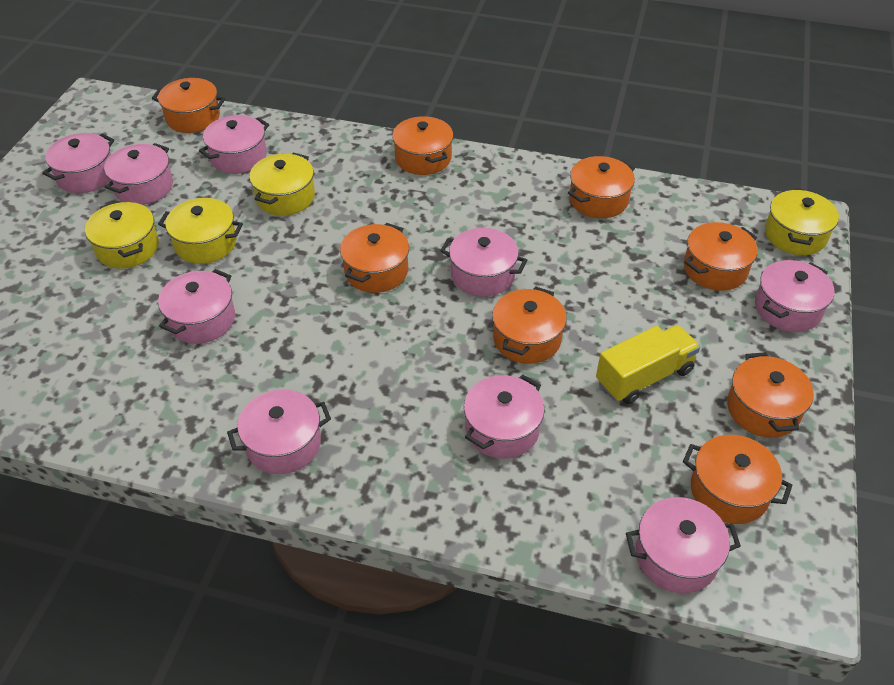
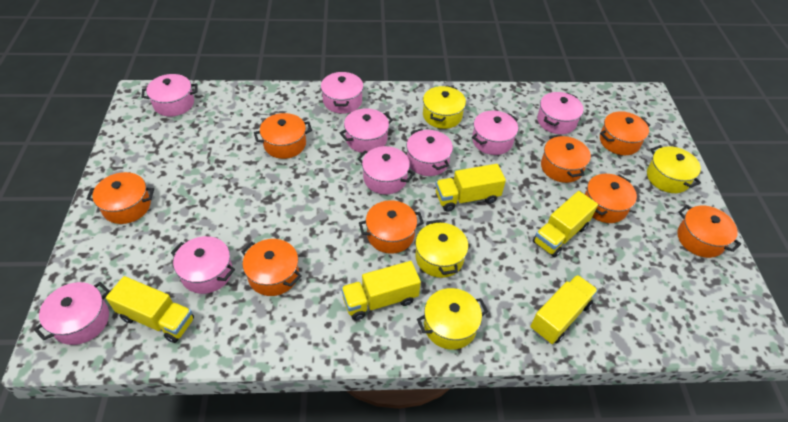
yellow truck: 1 -> 5

